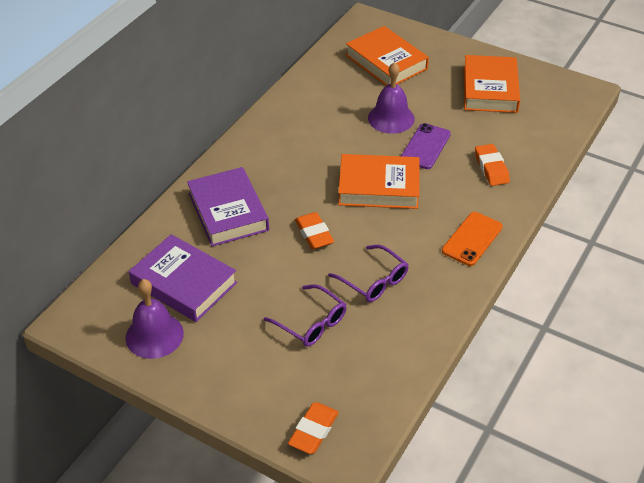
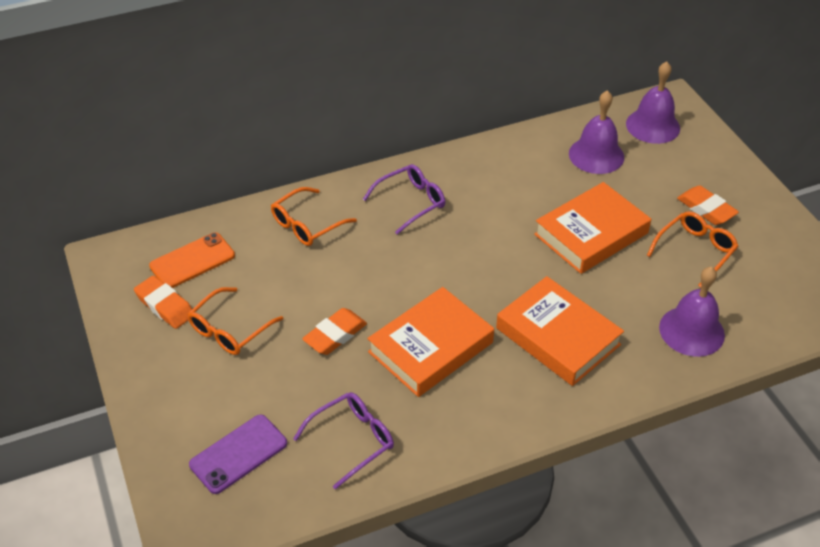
orange glasses: 0 -> 3
purple bell: 2 -> 3
purple book: 2 -> 0

